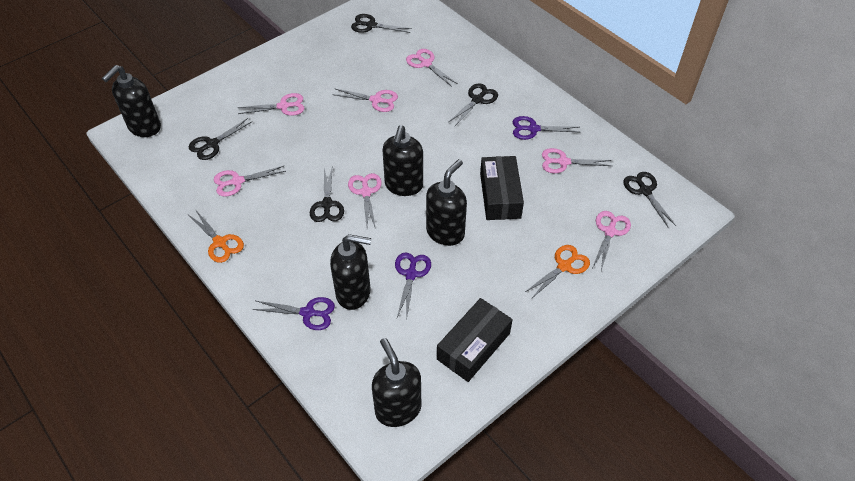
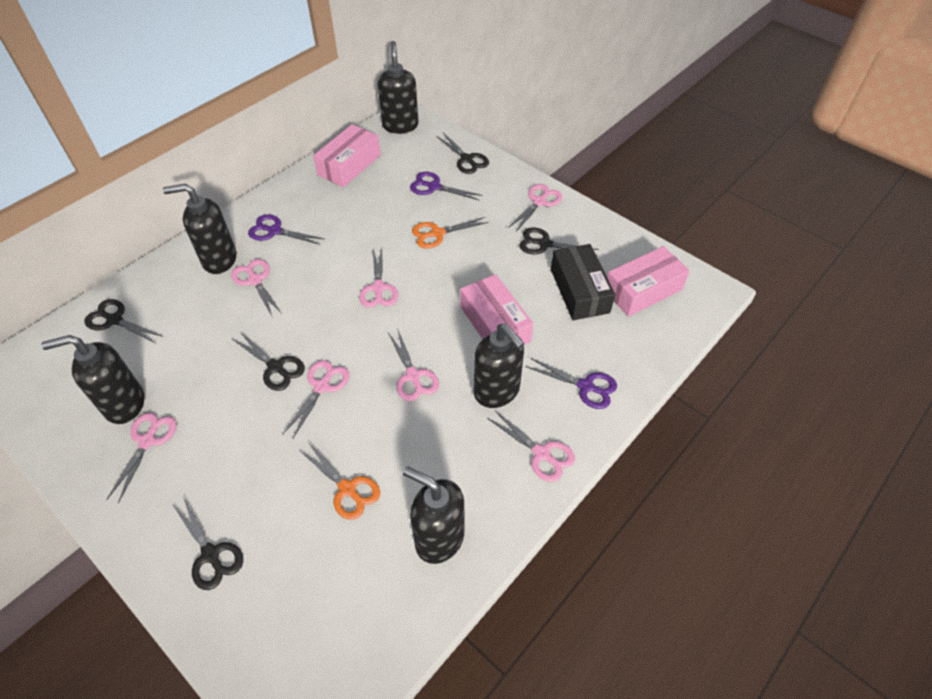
black box: 2 -> 1
pink box: 0 -> 3

